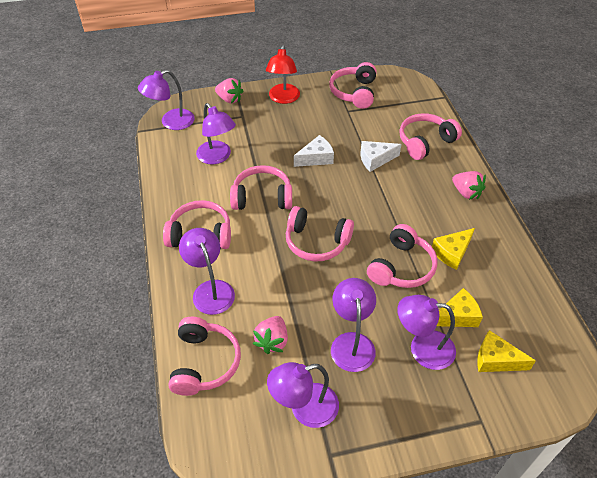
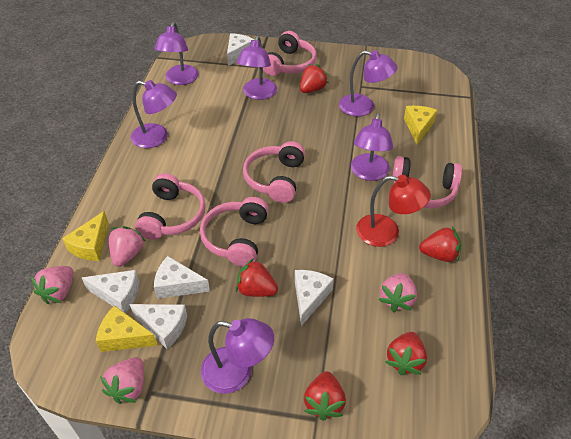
pink headphones: 7 -> 5
pink strawberry: 3 -> 4
red strawberry: 0 -> 5
white cheese: 2 -> 5

